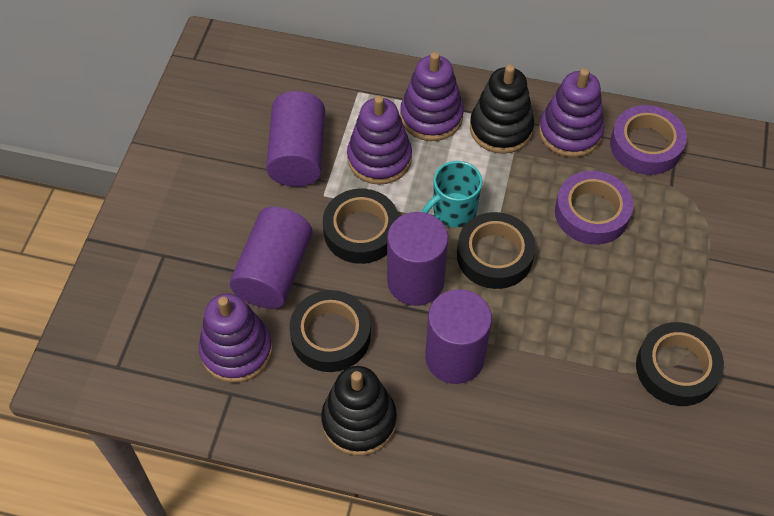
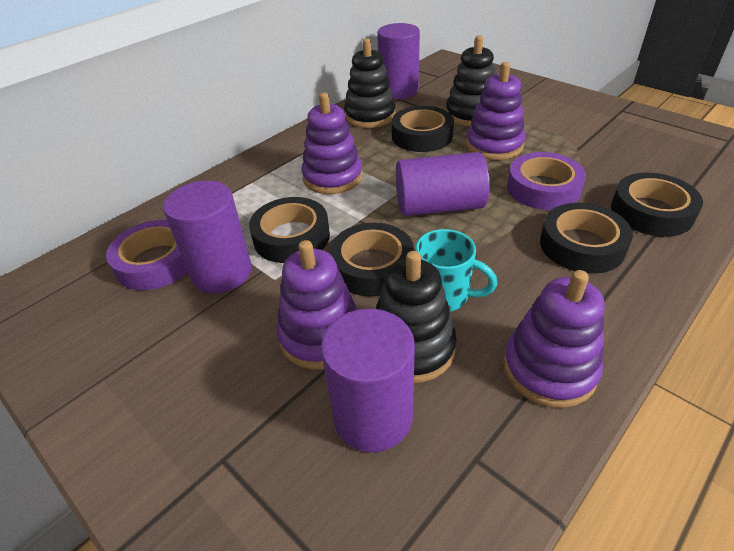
black stacking toy: 2 -> 3
black tape: 4 -> 5

